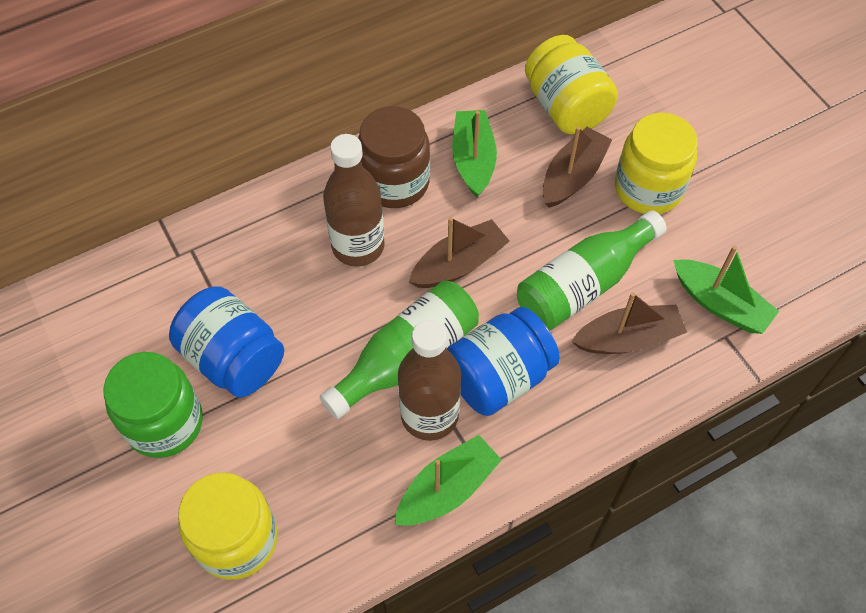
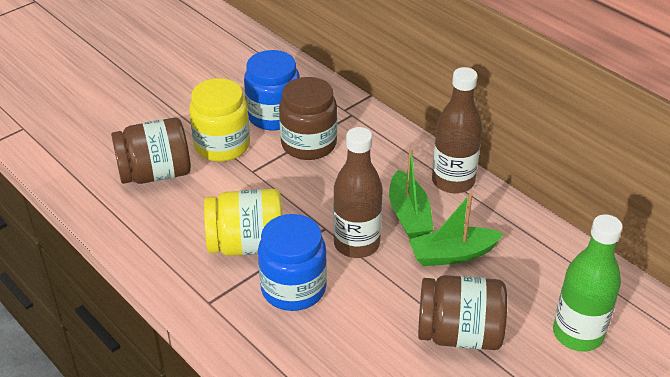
brown boat: 3 -> 0
brown jar: 1 -> 3
green boat: 3 -> 2
green bottle: 2 -> 1
green jar: 1 -> 0
yellow jar: 3 -> 2

